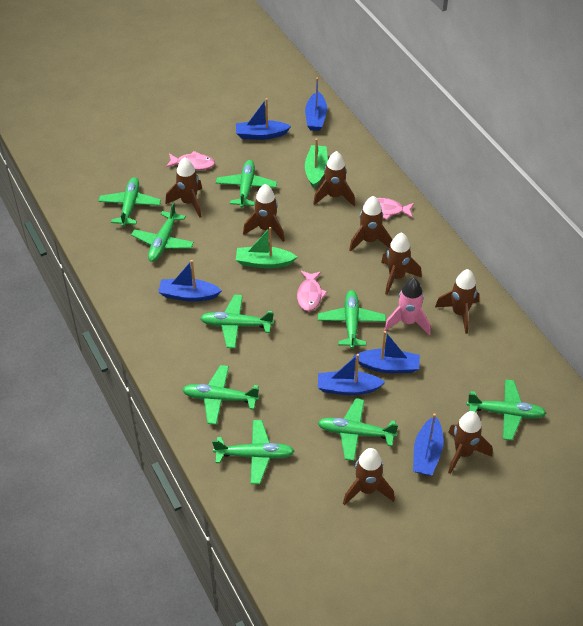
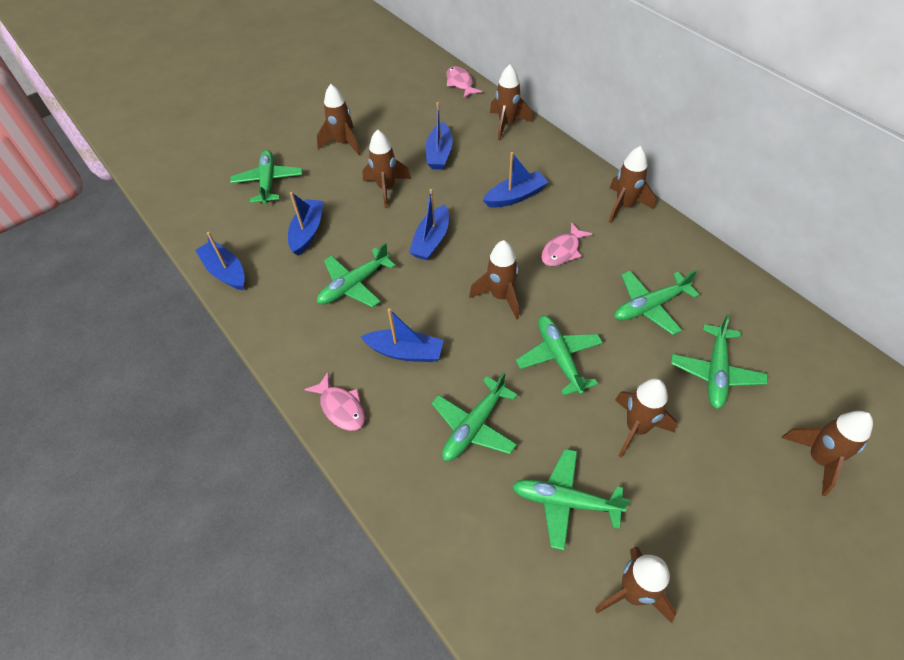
green boat: 2 -> 0
green plane: 9 -> 7
pink rocket: 1 -> 0

